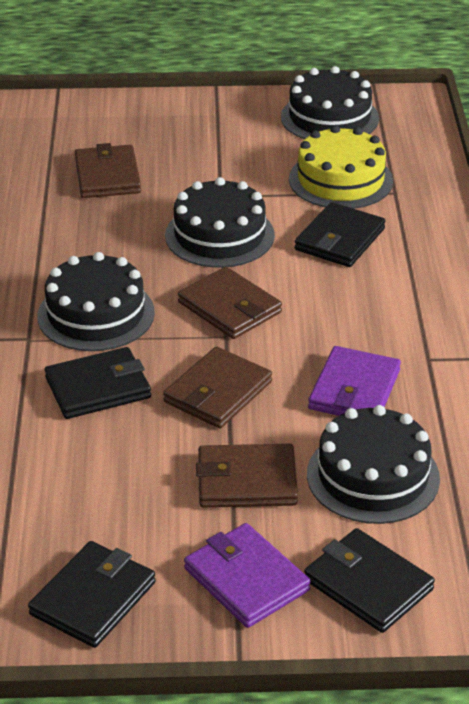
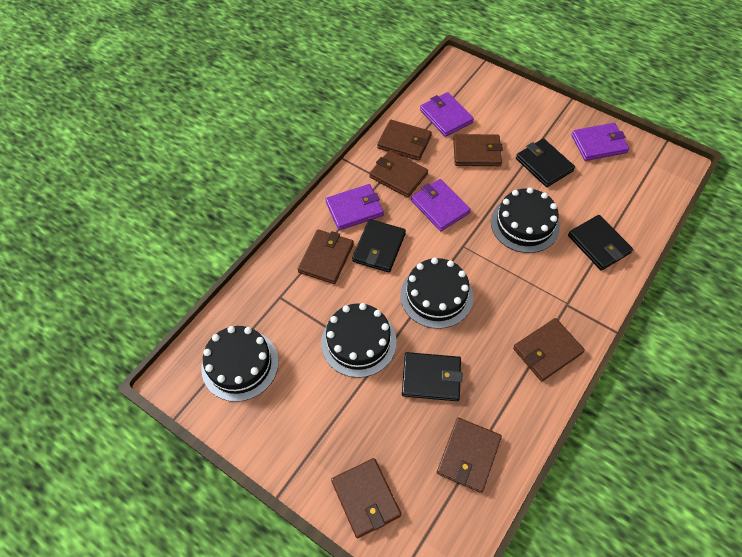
brown wallet: 4 -> 7
purple wallet: 2 -> 4
yellow cake: 1 -> 0

